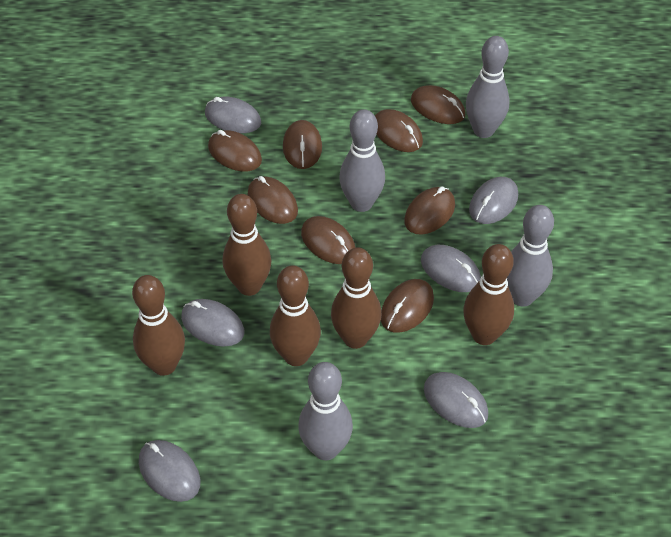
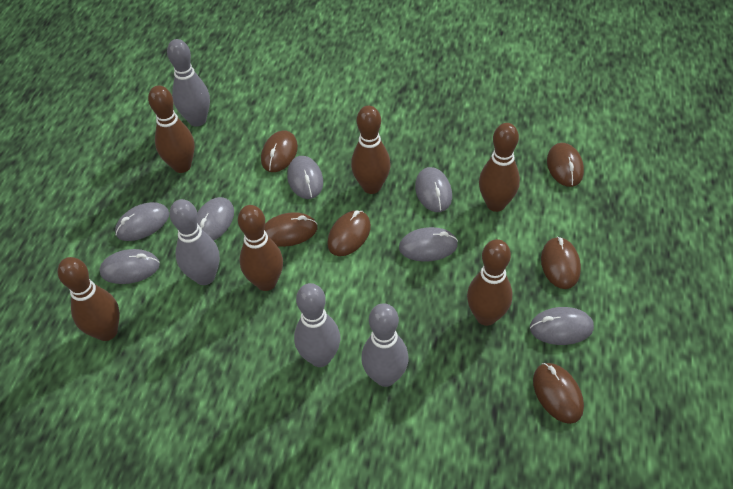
brown bowling pin: 5 -> 6
brown mouse: 8 -> 6
grey mouse: 6 -> 7

